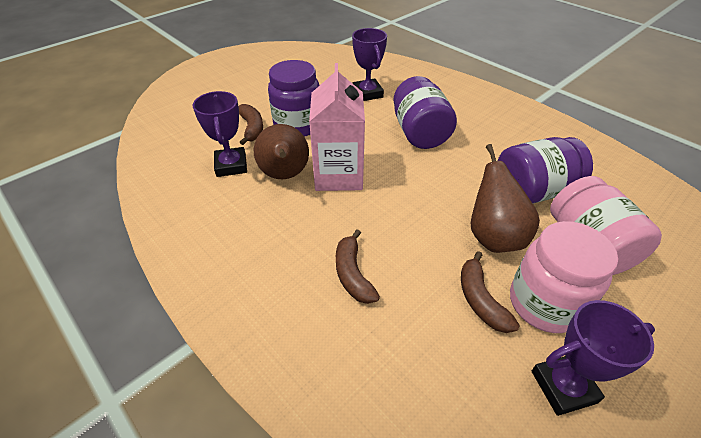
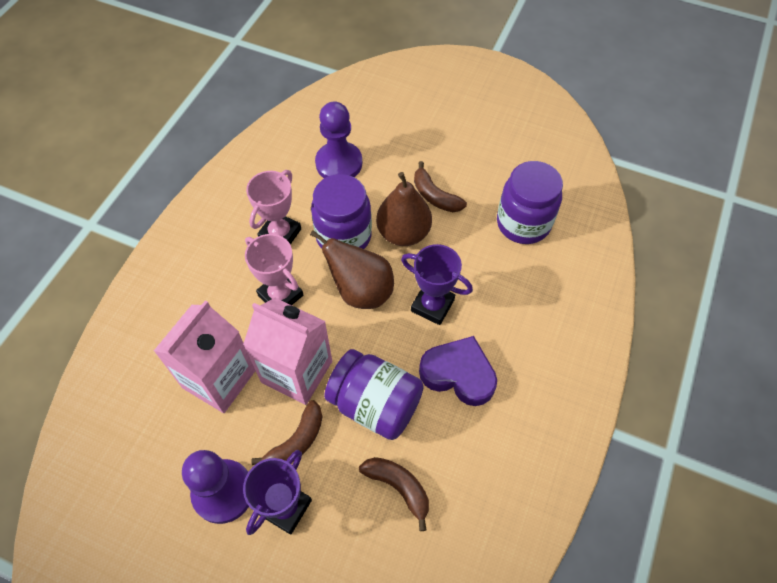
pink carton: 1 -> 2
pink jar: 2 -> 0
pink trophy: 0 -> 2
purple heart: 0 -> 1
purple pawn: 0 -> 2
purple trophy: 3 -> 2

